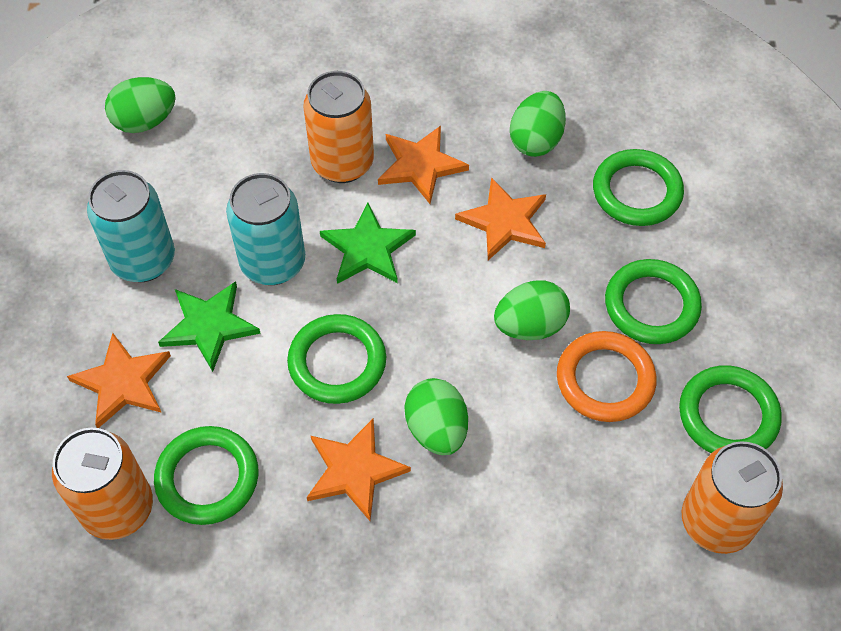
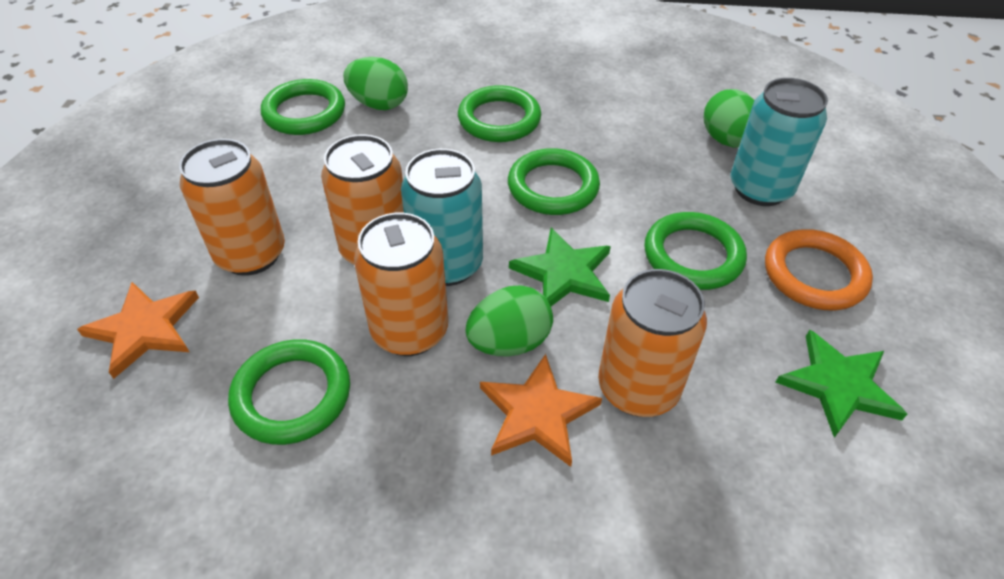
green egg: 4 -> 3
orange can: 3 -> 4
orange star: 4 -> 2

